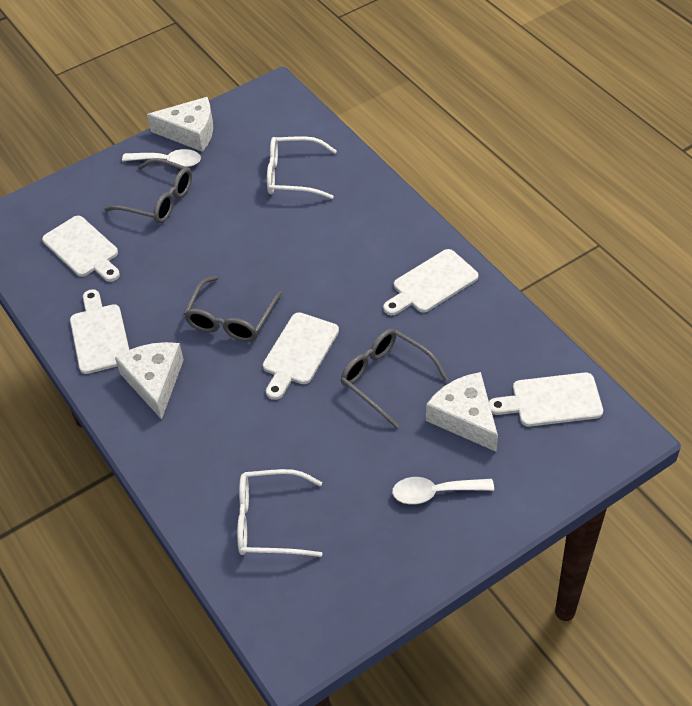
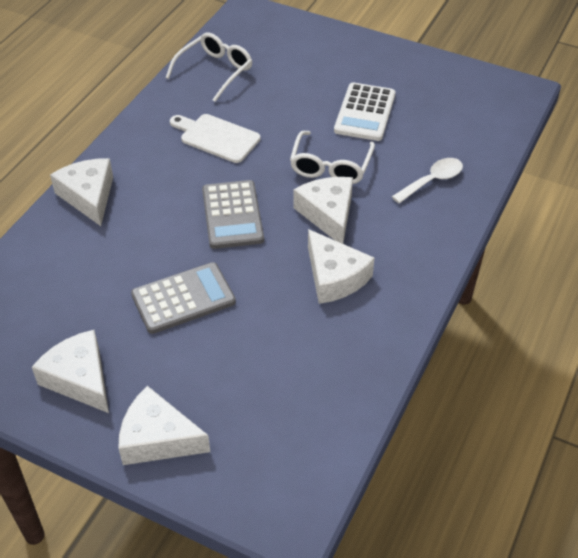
grey calculator: 0 -> 2
grey glasses: 3 -> 0
white calculator: 0 -> 1
white cheese: 3 -> 5
white cutting board: 5 -> 1
white spoon: 2 -> 1

